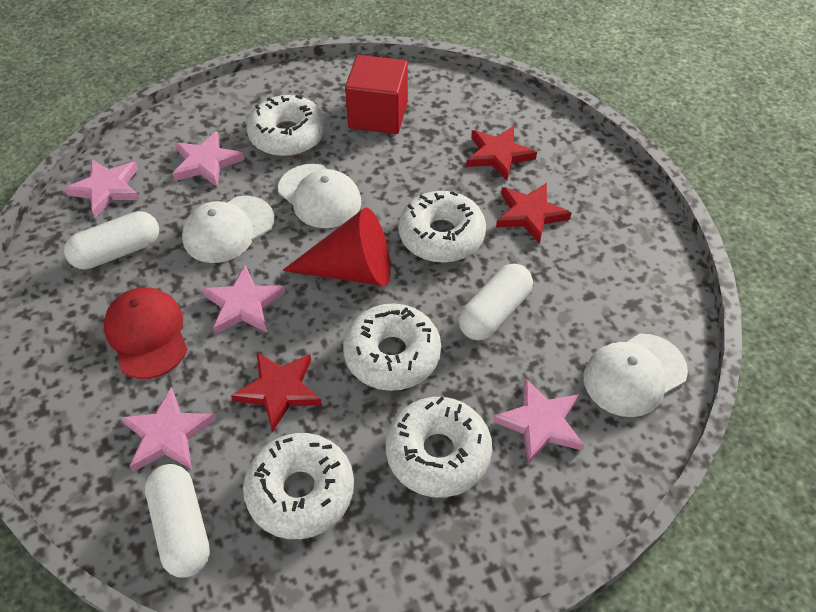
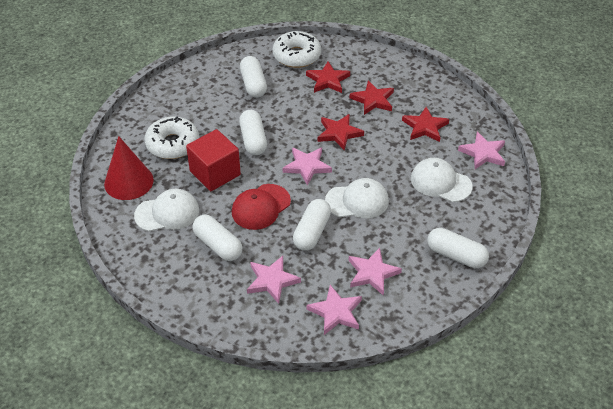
red star: 3 -> 4
white capsule: 3 -> 5
white donut: 5 -> 2

